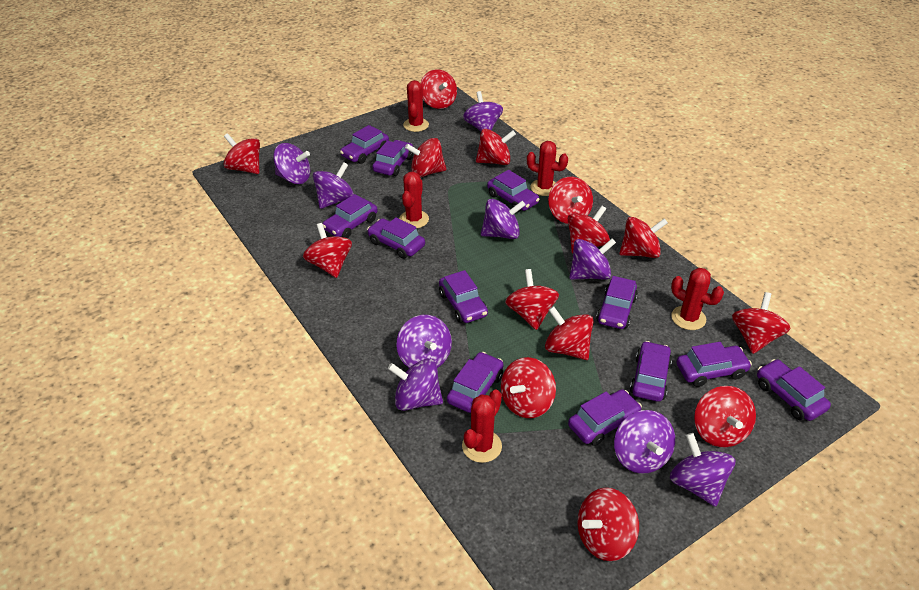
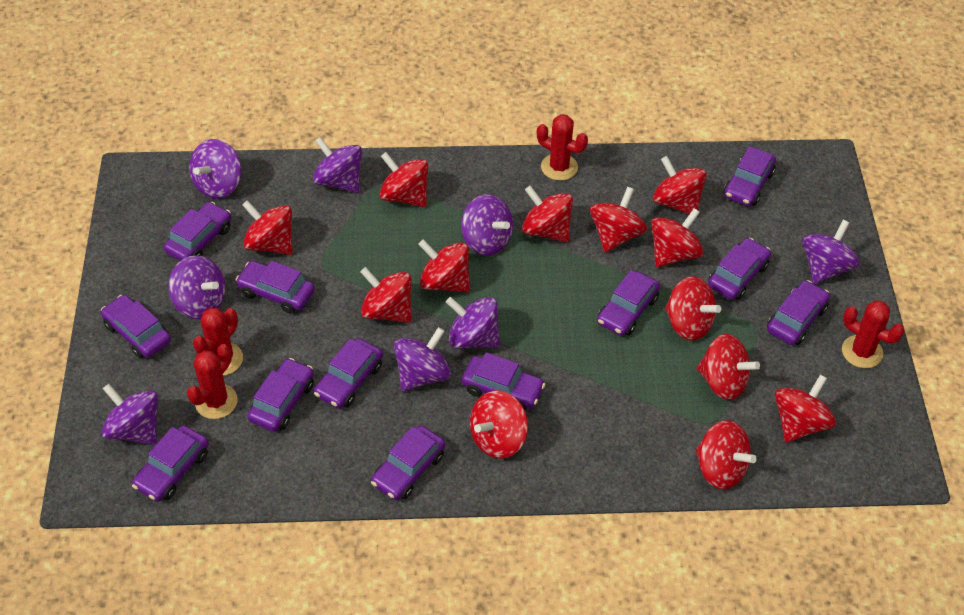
purple spinning top: 9 -> 8
red cactus: 5 -> 4
red spinning top: 14 -> 13

